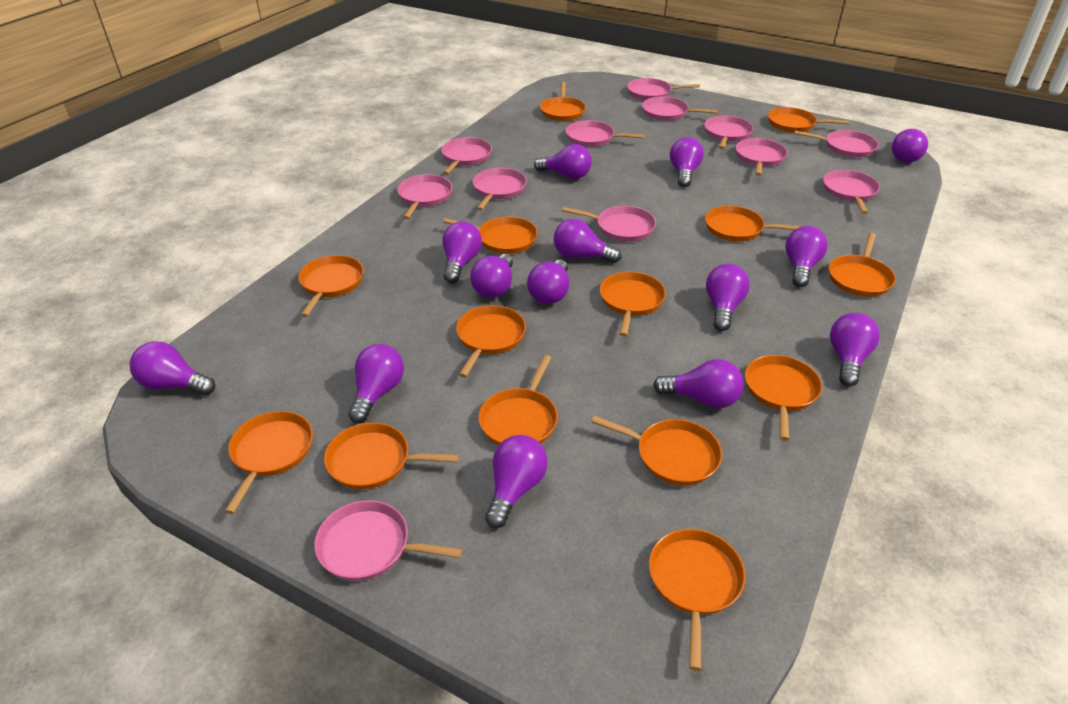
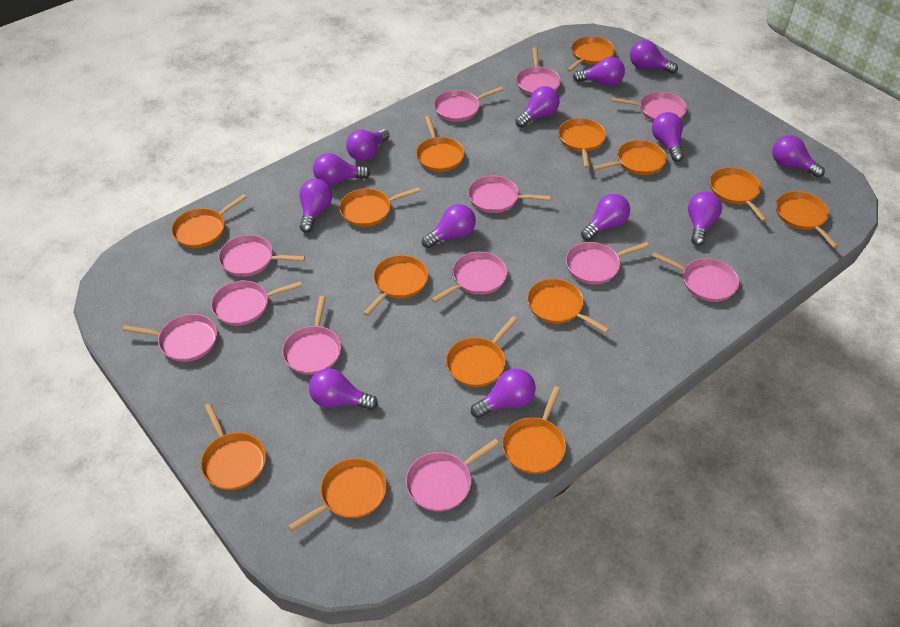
purple light bulb: 14 -> 13

